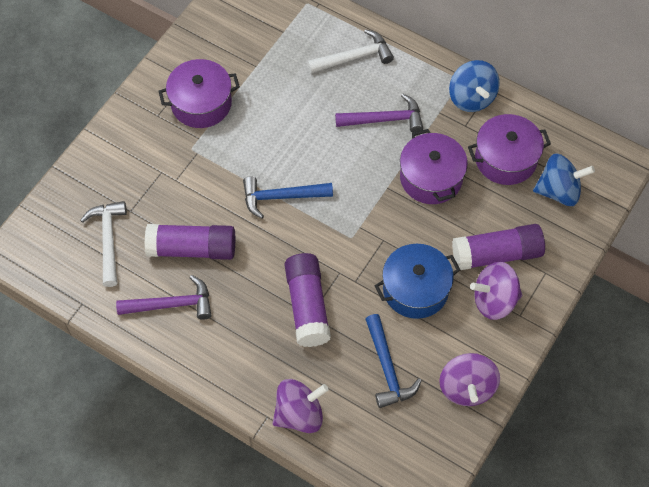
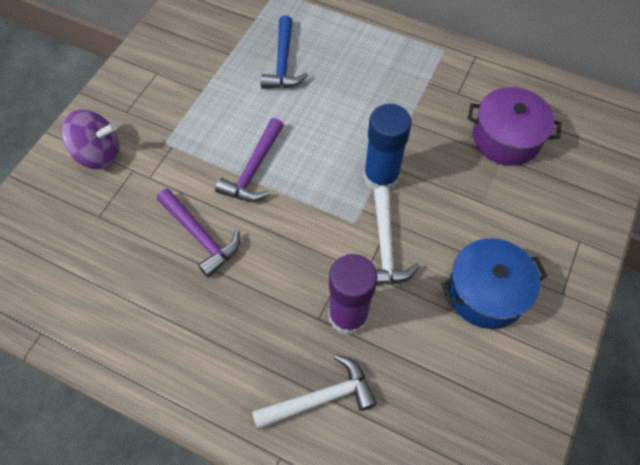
blue glue stick: 0 -> 1
blue hammer: 2 -> 1
blue spinning top: 2 -> 0
purple glue stick: 3 -> 1
purple pot: 3 -> 1
purple spinning top: 3 -> 1

